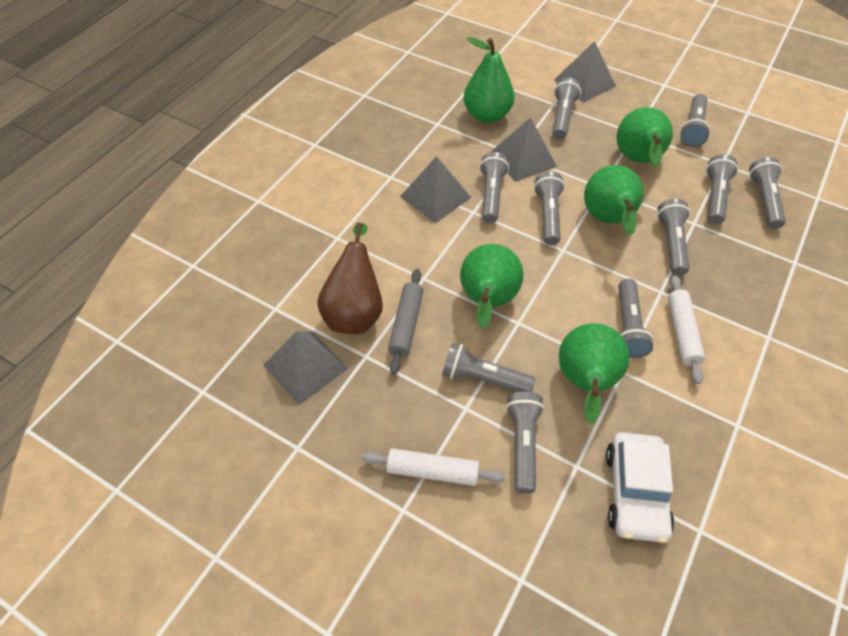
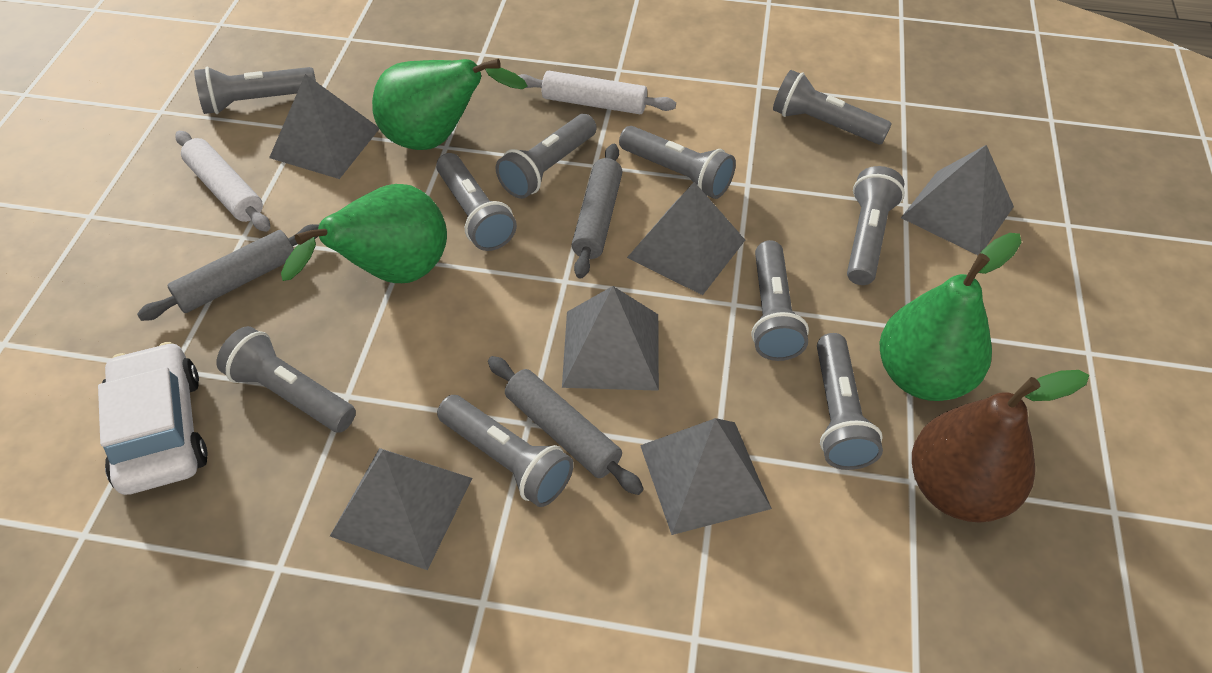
green pear: 5 -> 3
grey pyramid: 4 -> 6
grey rolling pin: 1 -> 3

